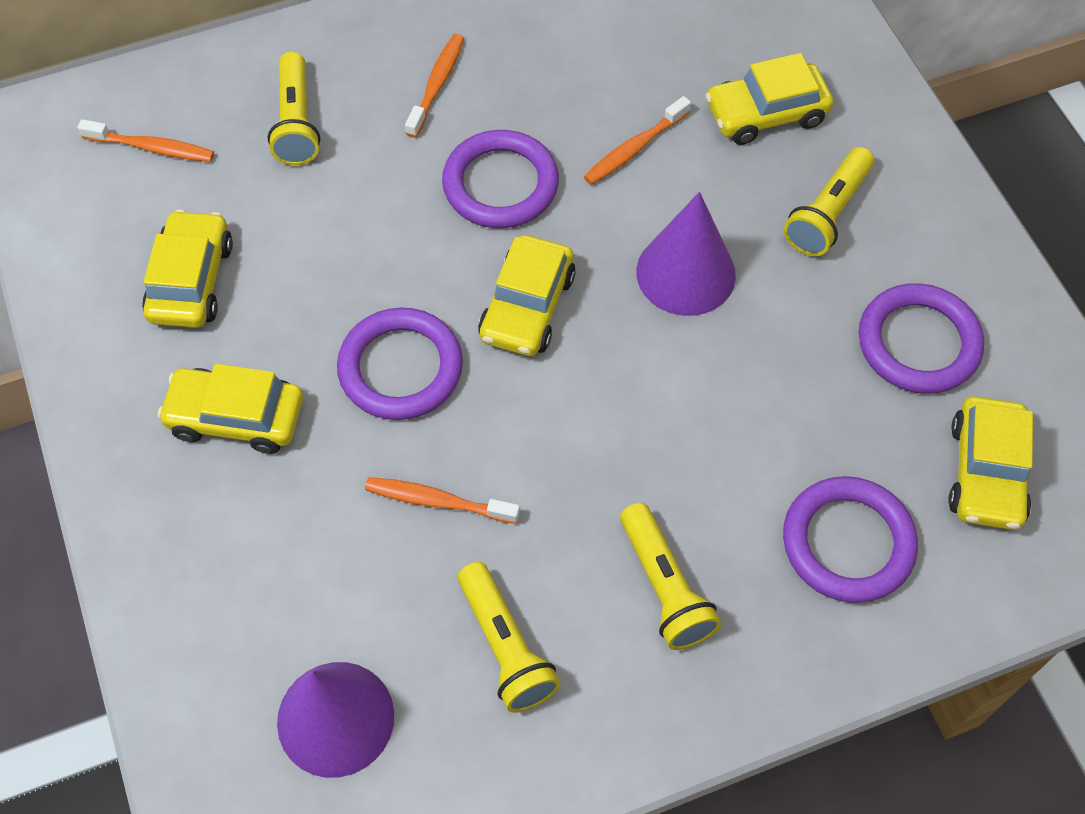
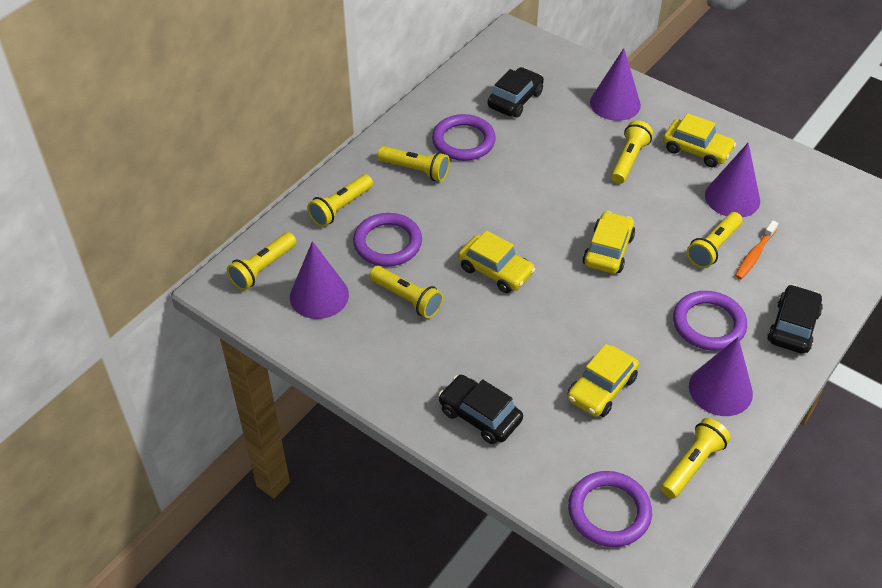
black car: 0 -> 3
orange toothbrush: 4 -> 1
purple cone: 2 -> 4
yellow car: 5 -> 4
yellow flashlight: 4 -> 7

